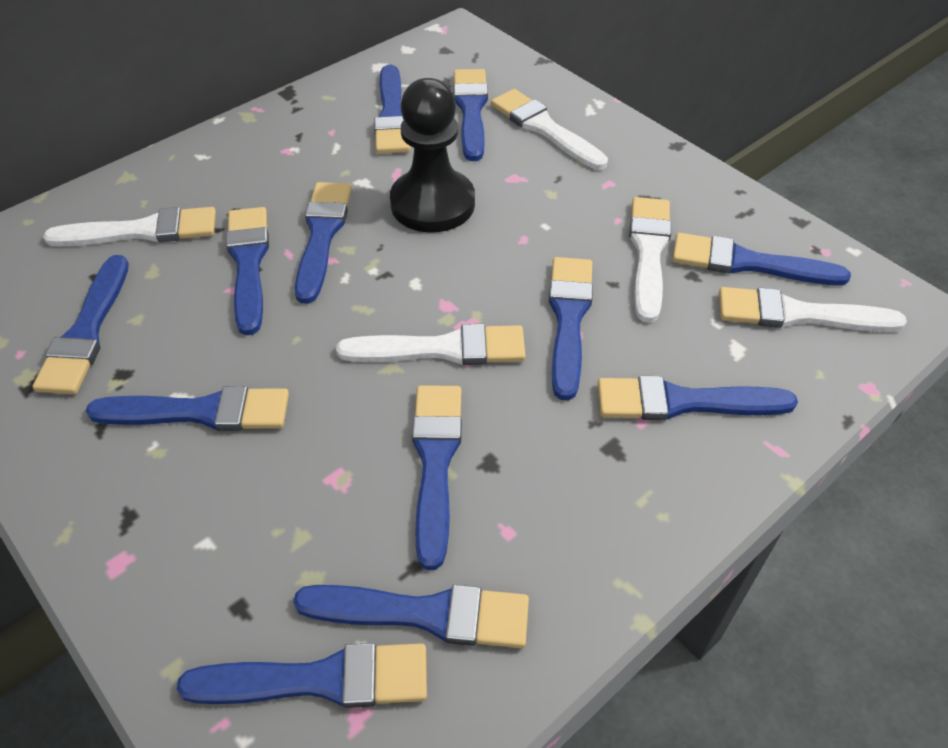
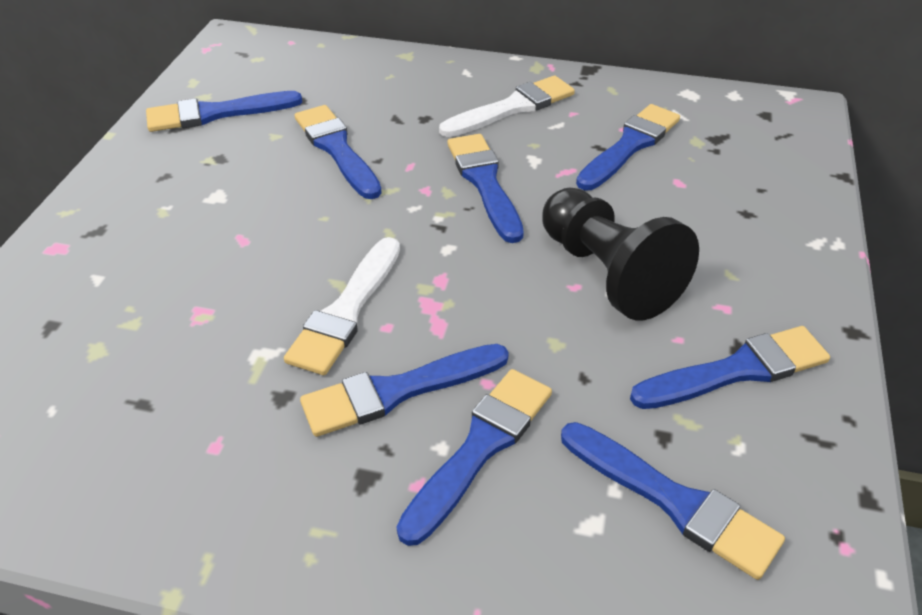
blue brush: 12 -> 8
white brush: 5 -> 2

